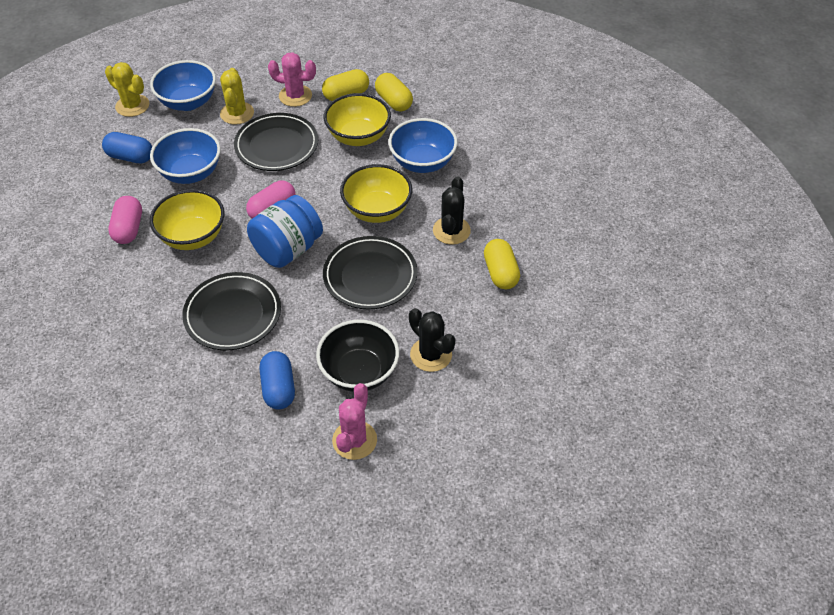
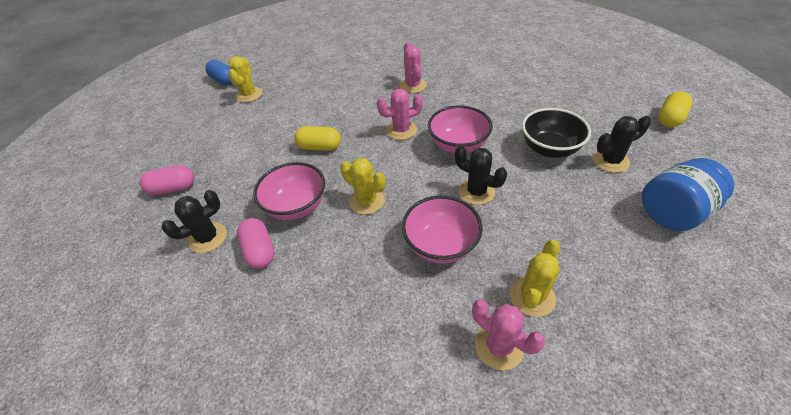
black cactus: 2 -> 3
black plate: 3 -> 0
blue bowl: 3 -> 0
blue capsule: 2 -> 1
pink bowl: 0 -> 3
pink cactus: 2 -> 3
yellow bowl: 3 -> 0
yellow cactus: 2 -> 3
yellow capsule: 3 -> 2

